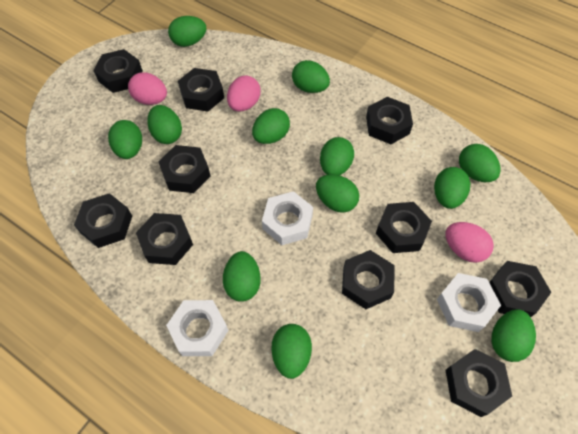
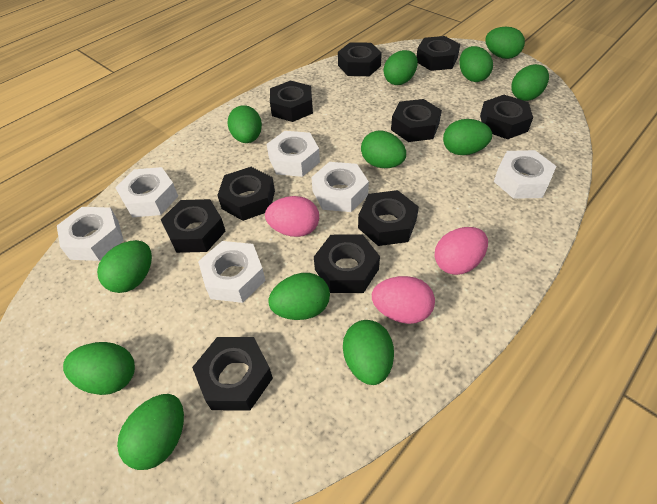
white nut: 3 -> 6

